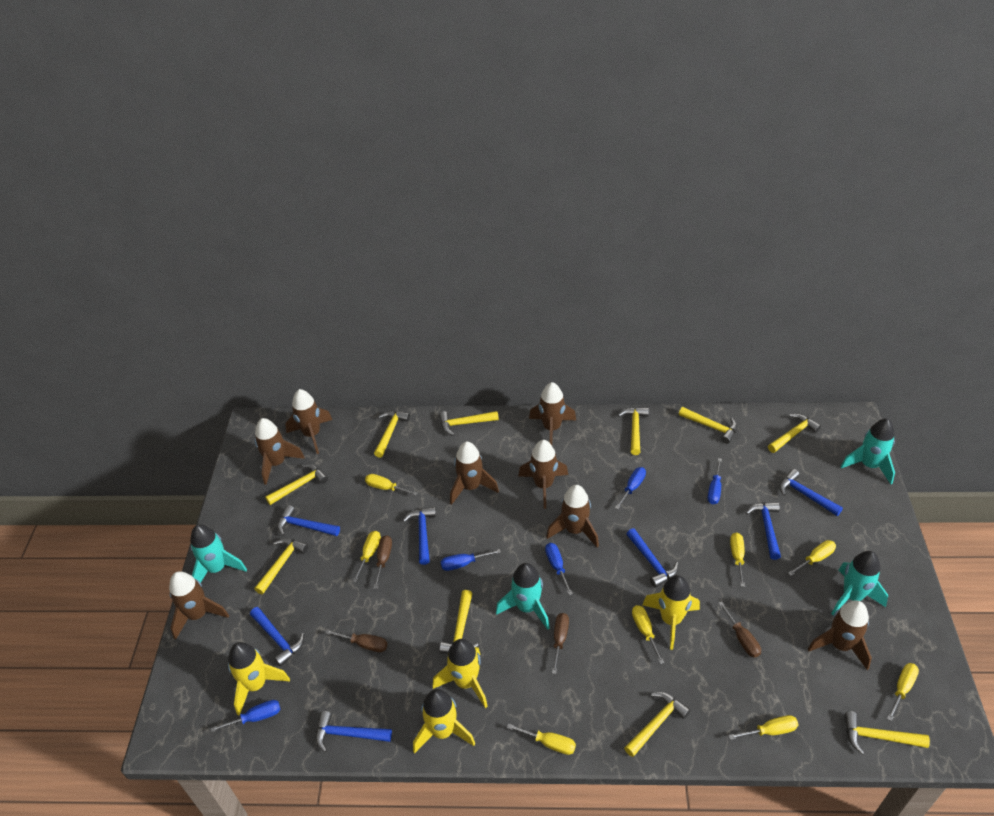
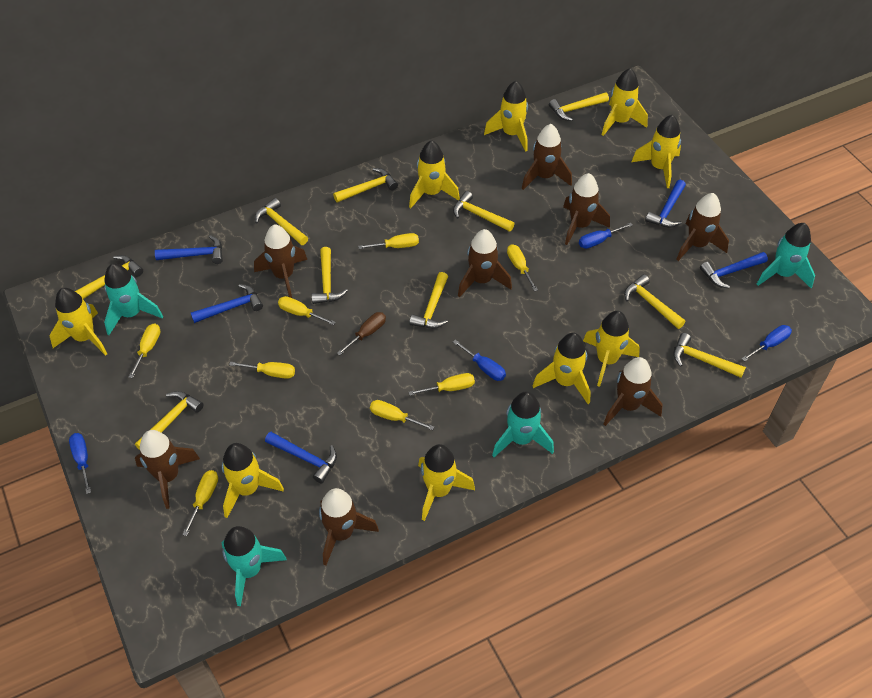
blue hammer: 7 -> 5
blue screwdriver: 5 -> 4
brown screwdriver: 4 -> 1
yellow rocket: 4 -> 9

